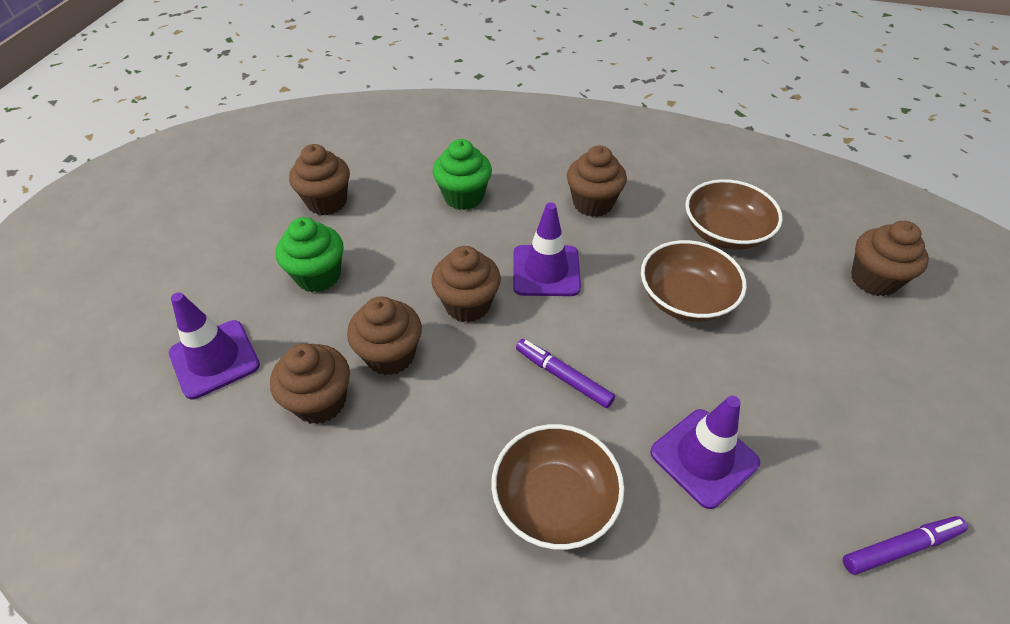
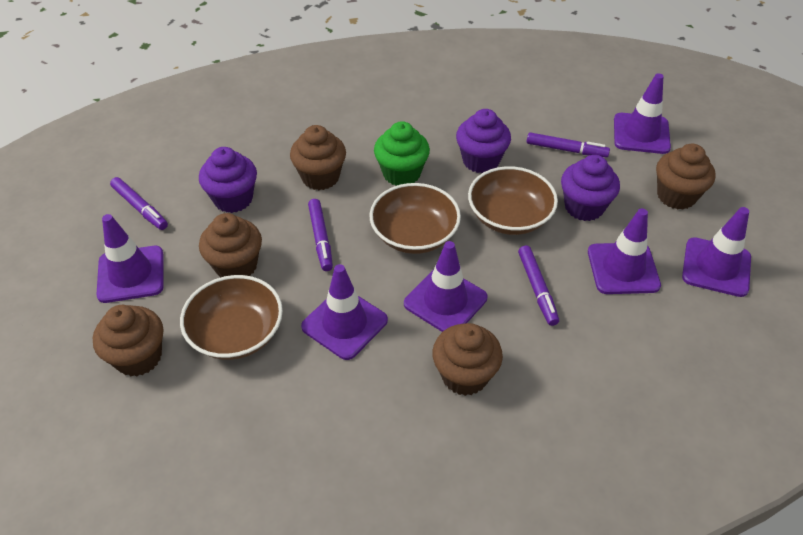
brown cupcake: 6 -> 5
green cupcake: 2 -> 1
purple cupcake: 0 -> 3
purple marker: 2 -> 4
purple traffic cone: 3 -> 6

